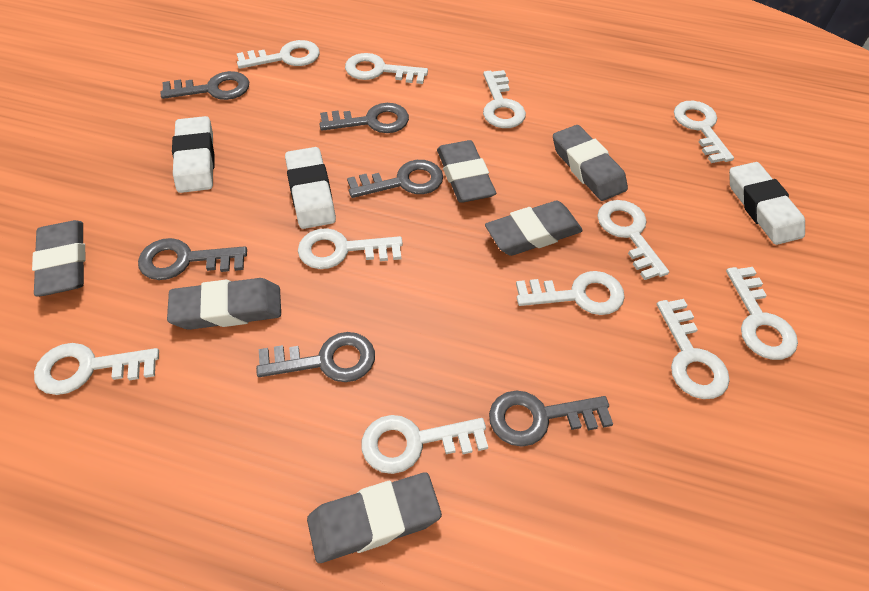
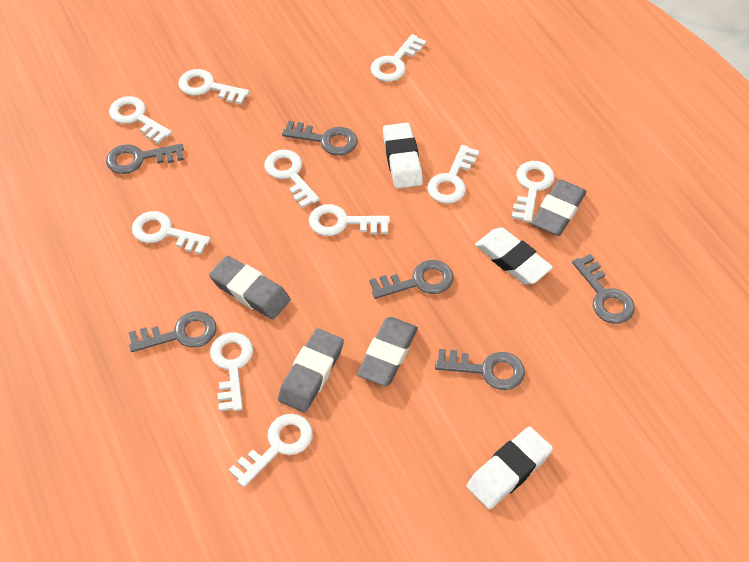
grey eraser: 6 -> 4
white key: 11 -> 10

